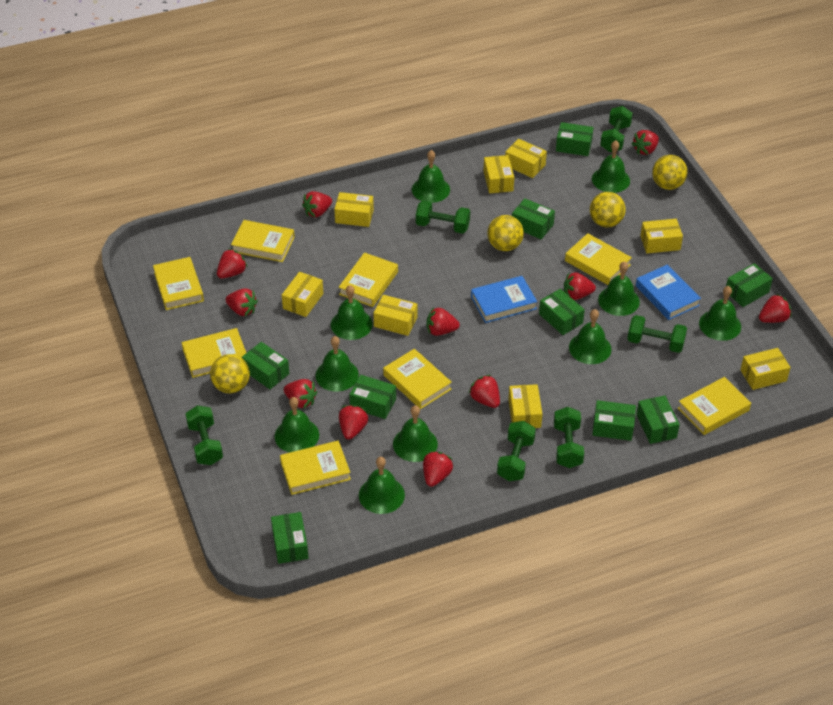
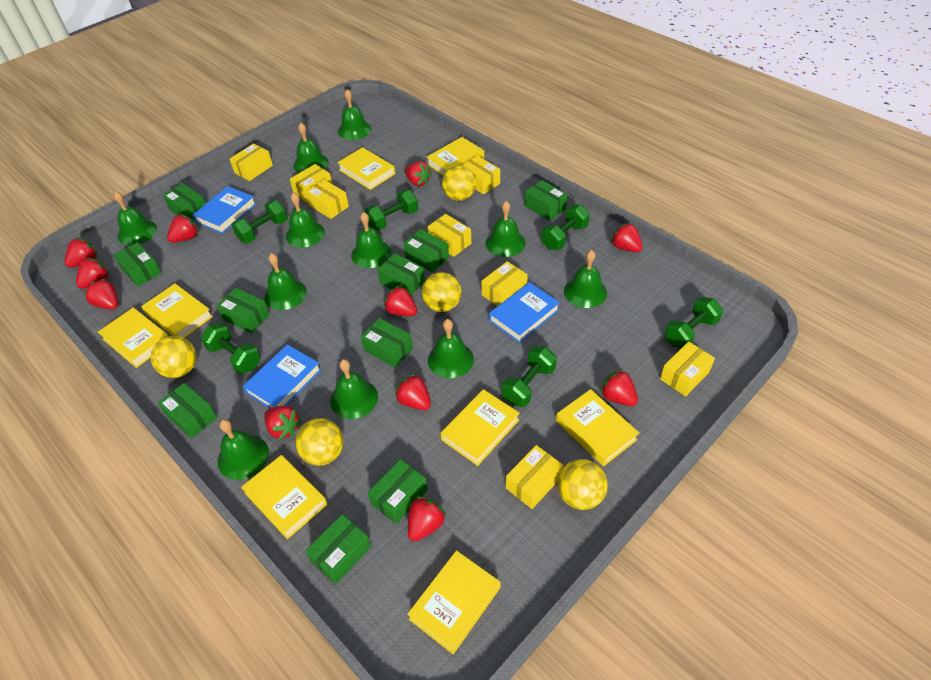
blue book: 2 -> 3
green bell: 10 -> 11
green box: 9 -> 10
yellow ball: 4 -> 5

